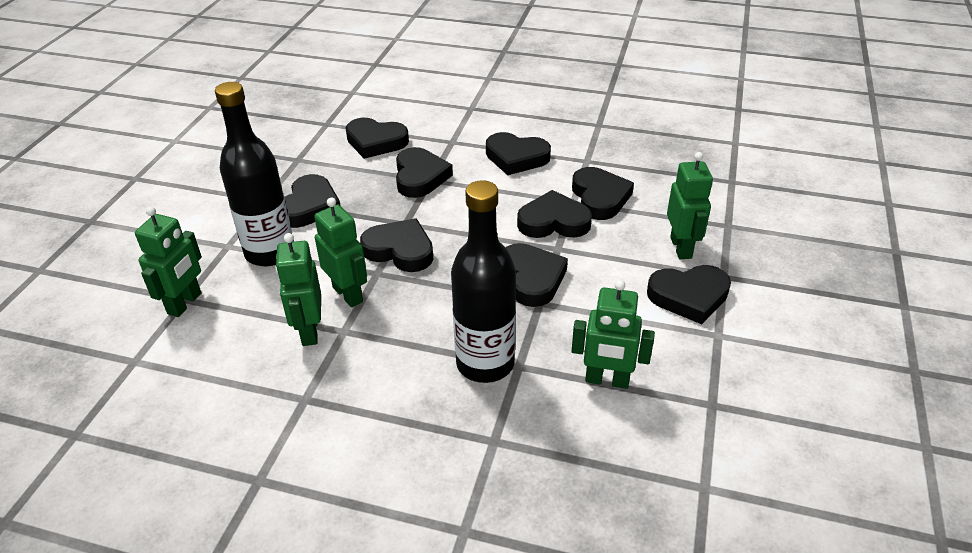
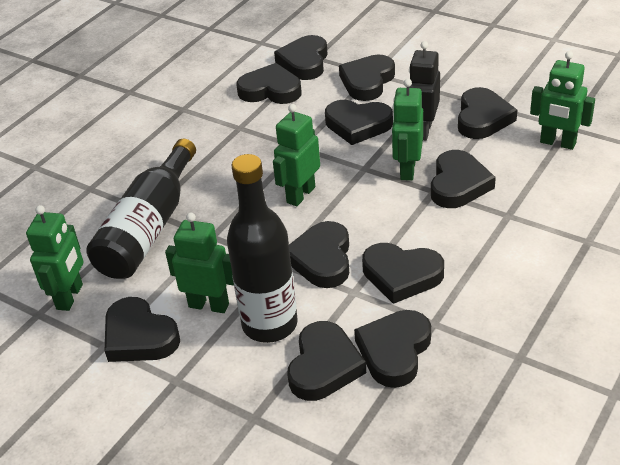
black heart: 9 -> 11
black robot: 0 -> 1

